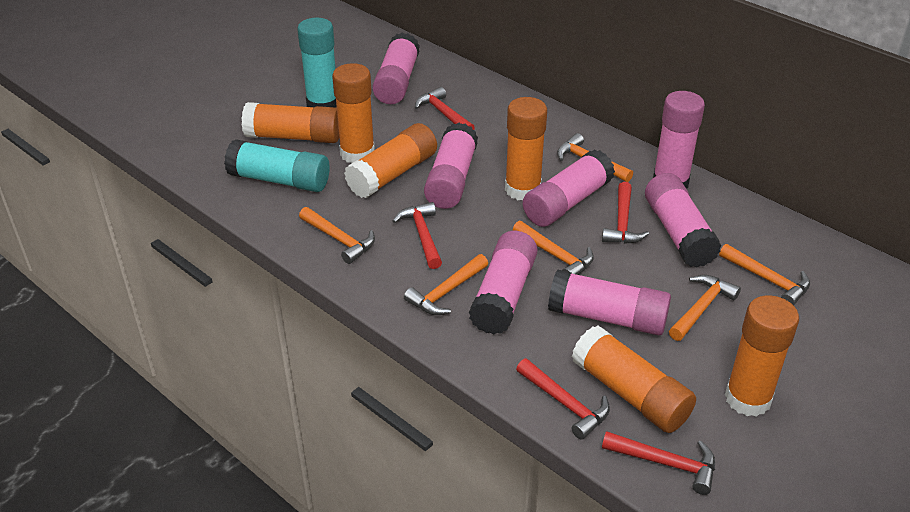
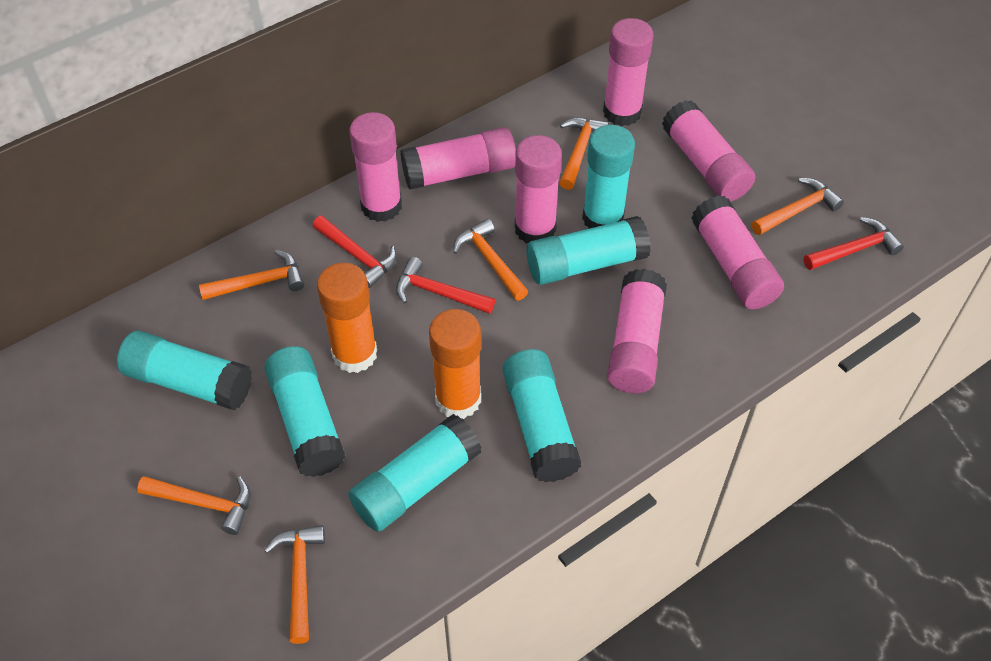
orange glue stick: 6 -> 2
red hammer: 5 -> 3
turquoise glue stick: 2 -> 6

